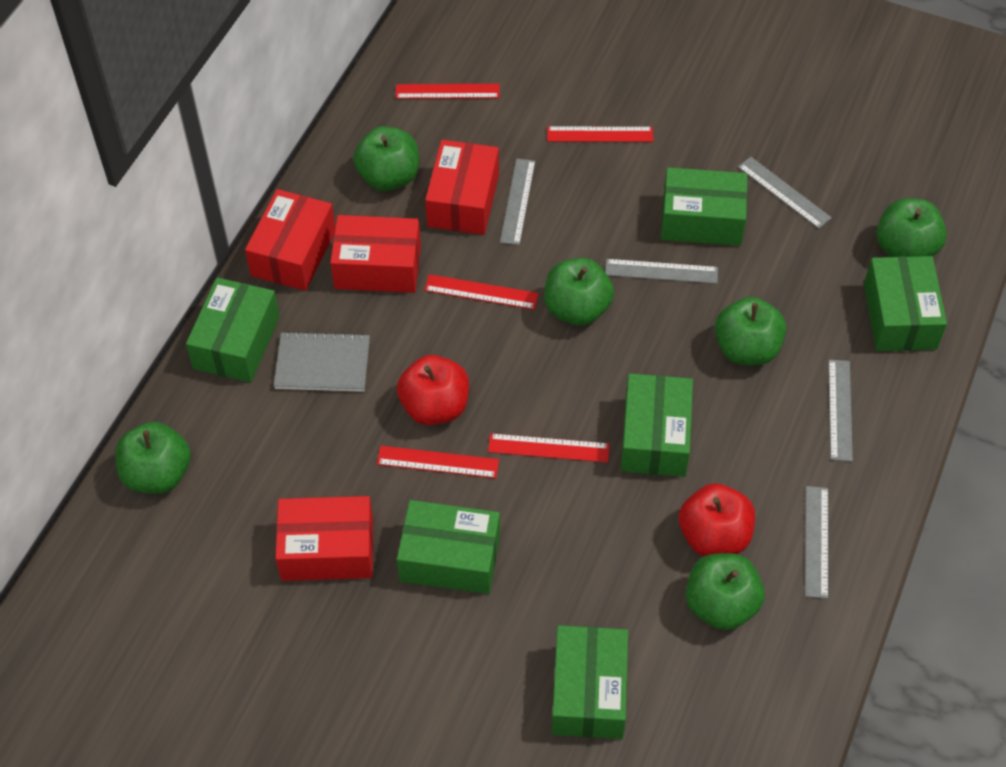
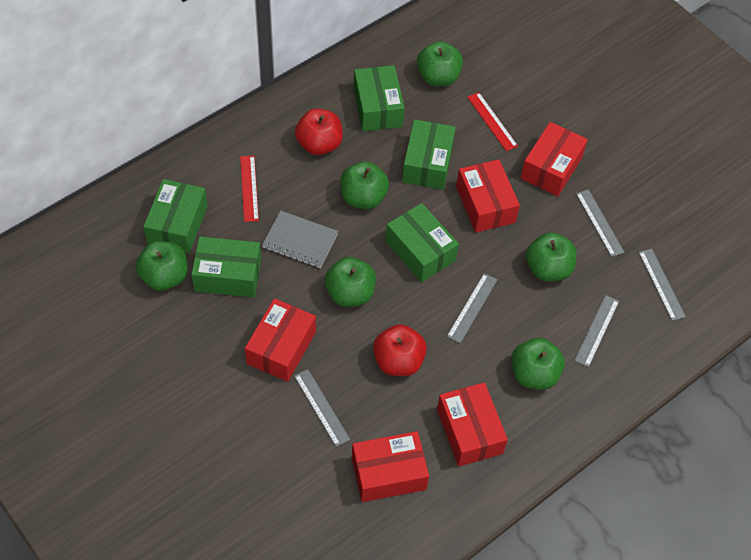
green box: 6 -> 5
red box: 4 -> 5
red ruler: 5 -> 2

